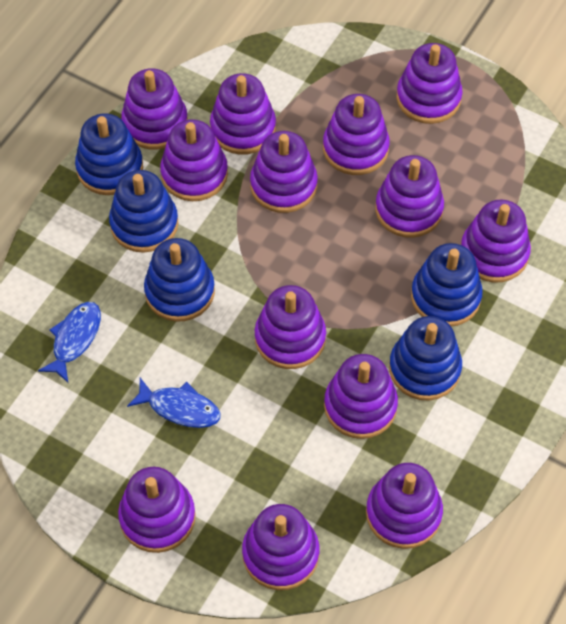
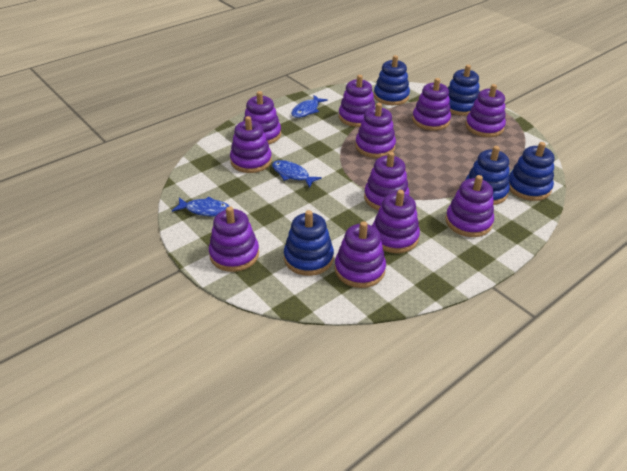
blue fish: 2 -> 3
purple stacking toy: 13 -> 11

